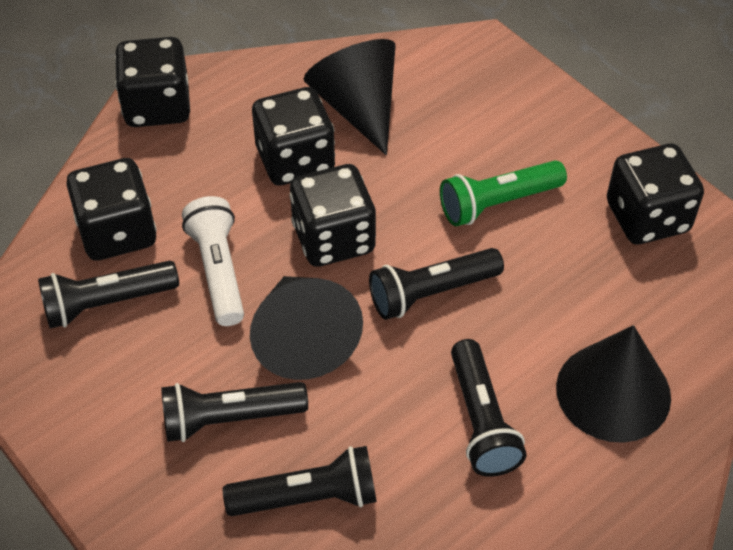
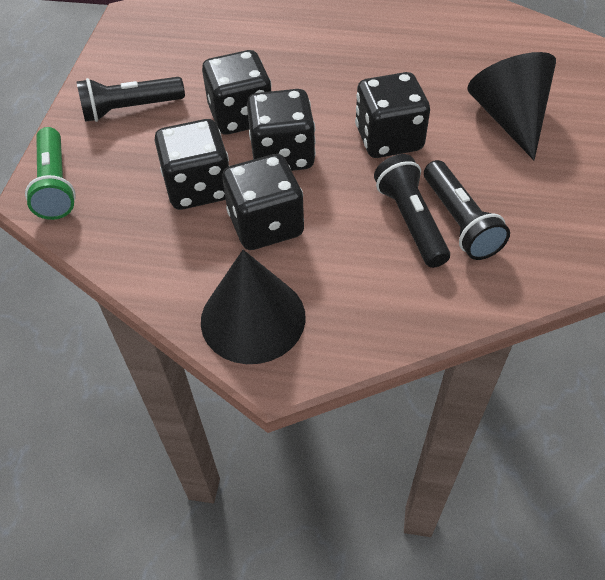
black cone: 3 -> 2
black flashlight: 5 -> 3
white flashlight: 1 -> 0

